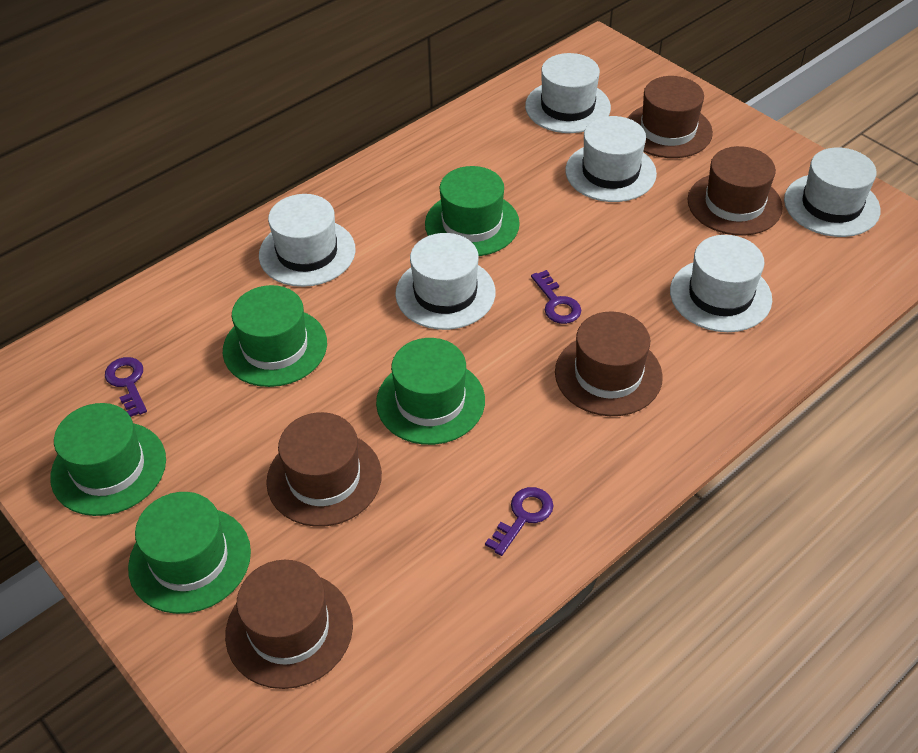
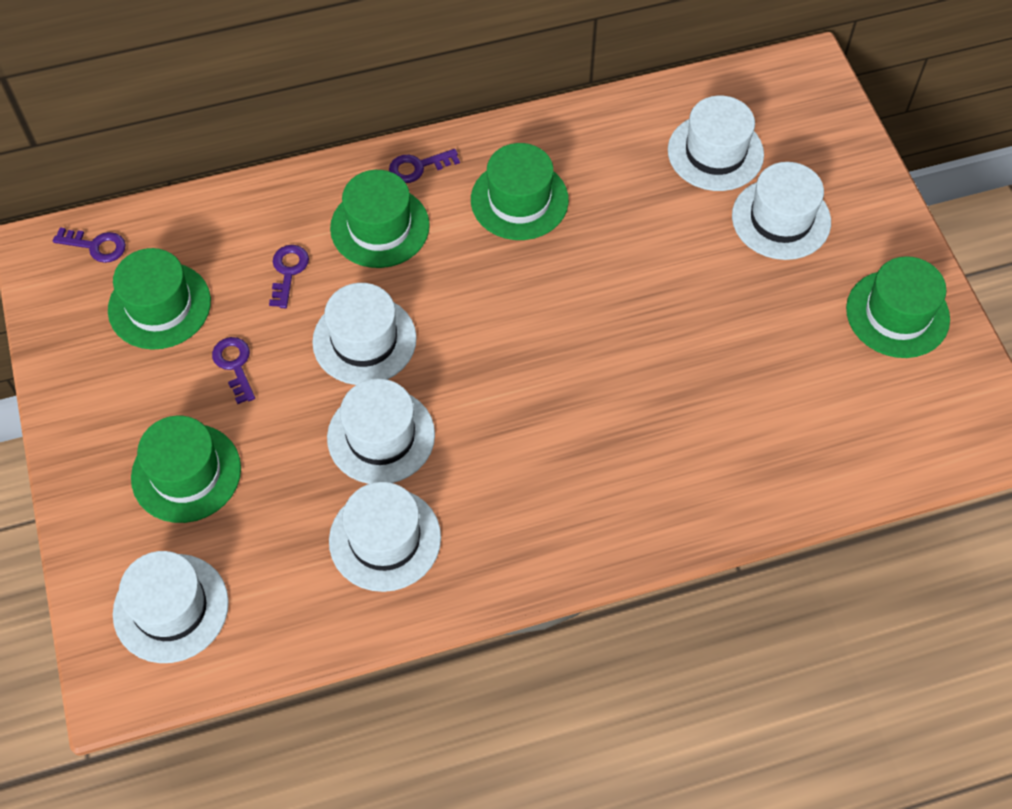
brown hat: 5 -> 0
purple key: 3 -> 4

